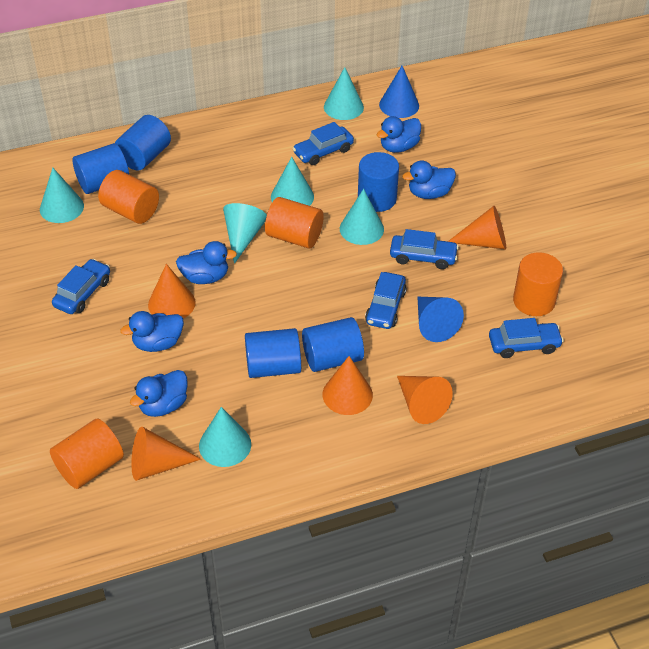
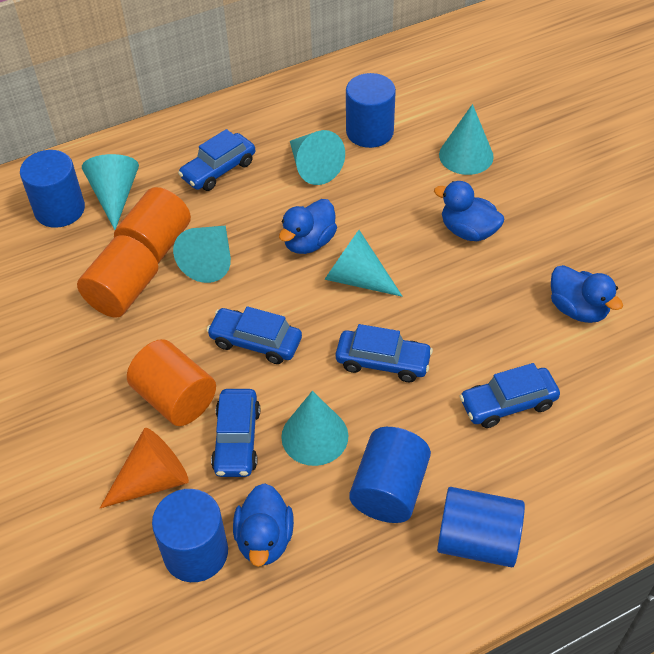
blue cone: 2 -> 0
blue duck: 5 -> 4
orange cone: 5 -> 1
orange cylinder: 4 -> 3

